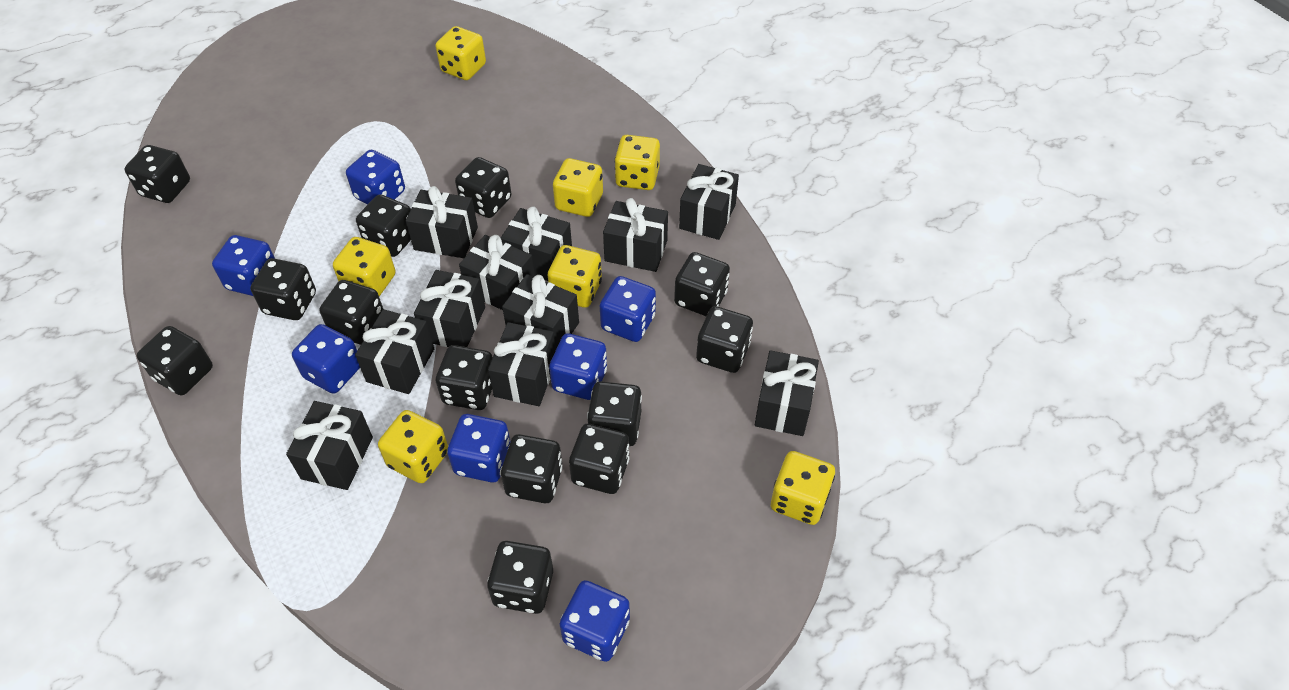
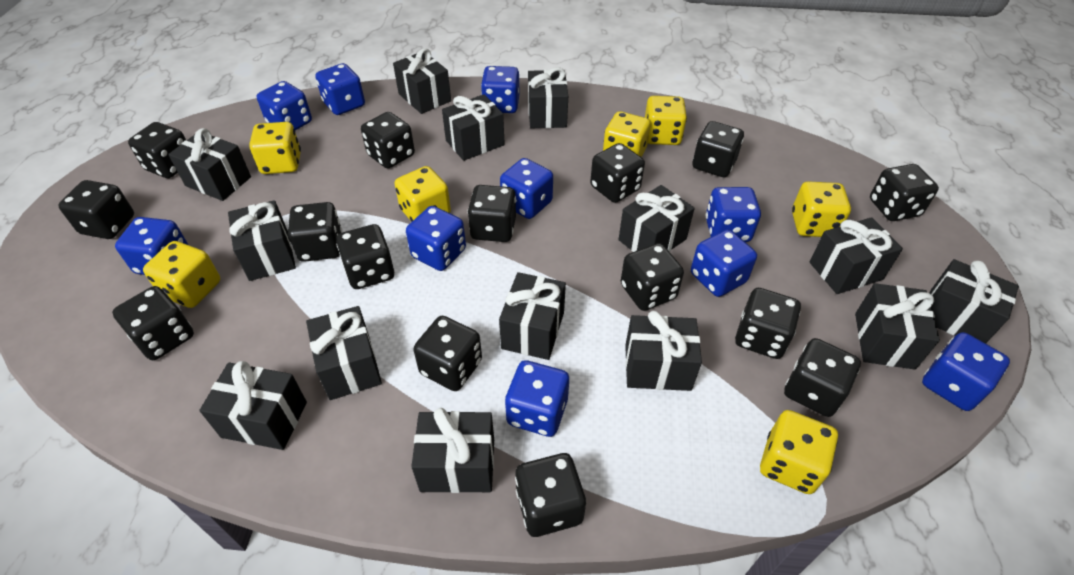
black dice: 13 -> 15
black gift: 11 -> 14
blue dice: 7 -> 10

